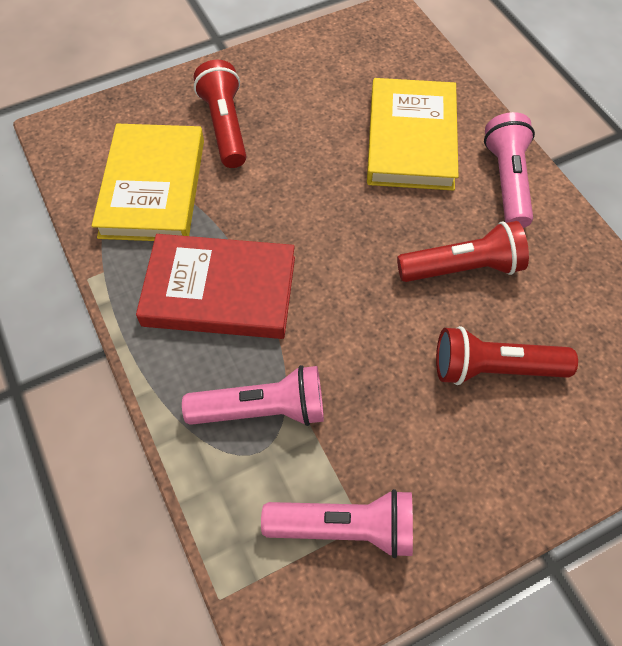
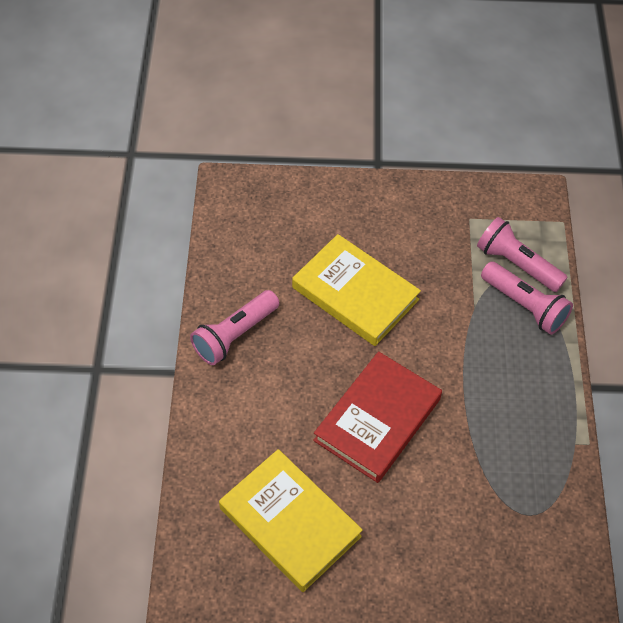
red flashlight: 3 -> 0

